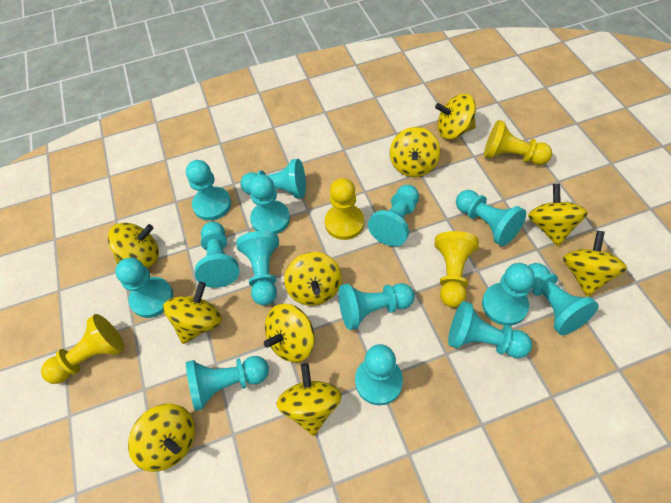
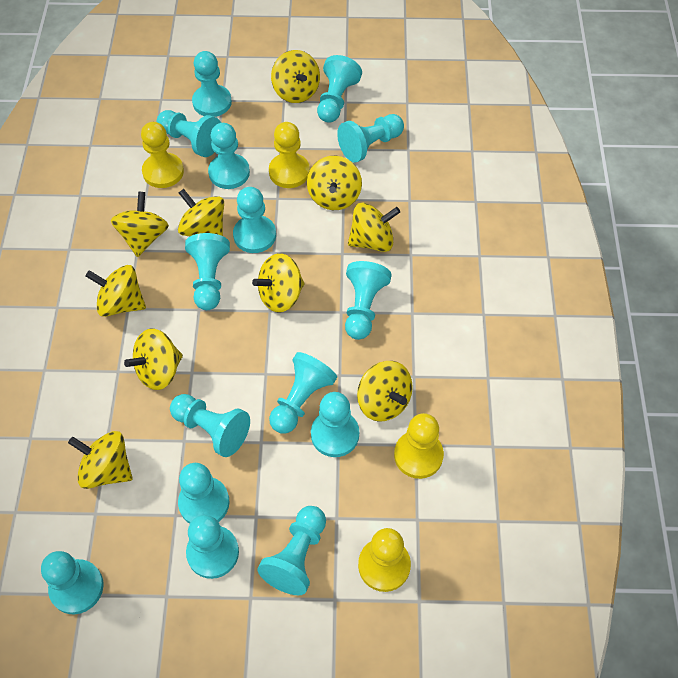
turquoise pawn: 14 -> 15

